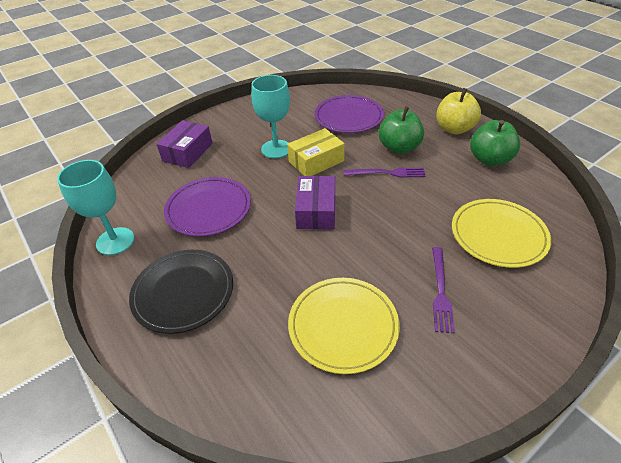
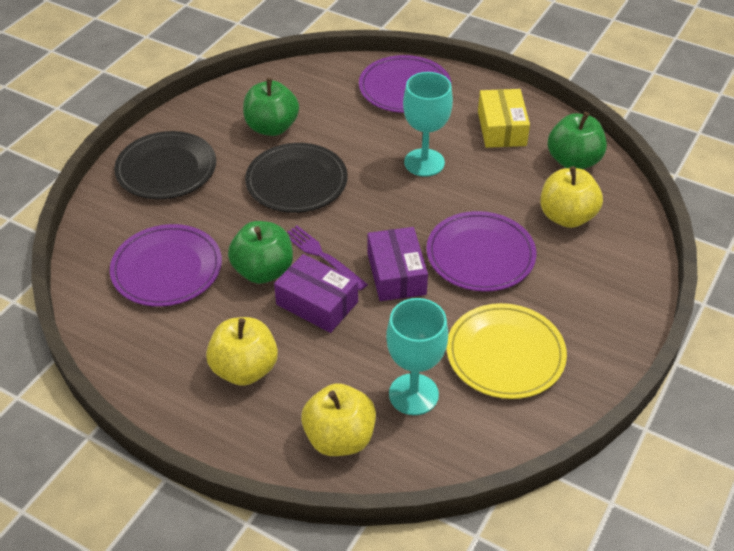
black plate: 1 -> 2
green apple: 2 -> 3
purple fork: 2 -> 1
purple plate: 2 -> 3
yellow apple: 1 -> 3
yellow plate: 2 -> 1

